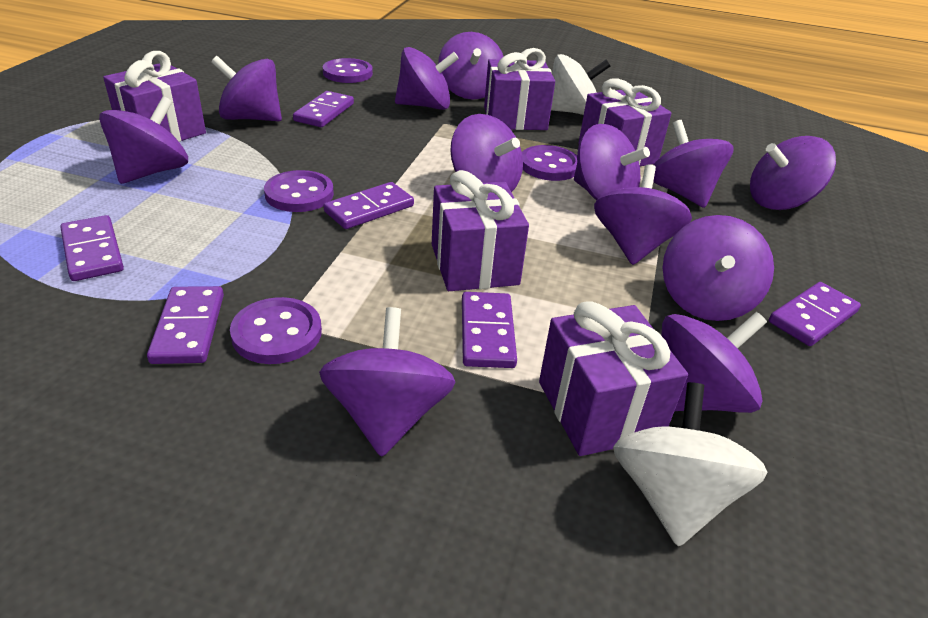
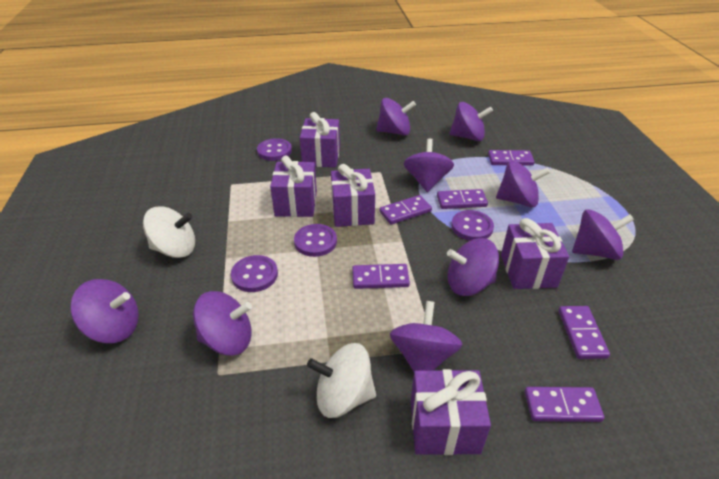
purple spinning top: 12 -> 9

